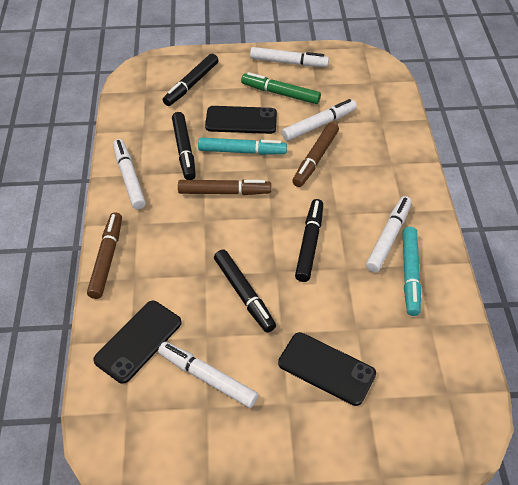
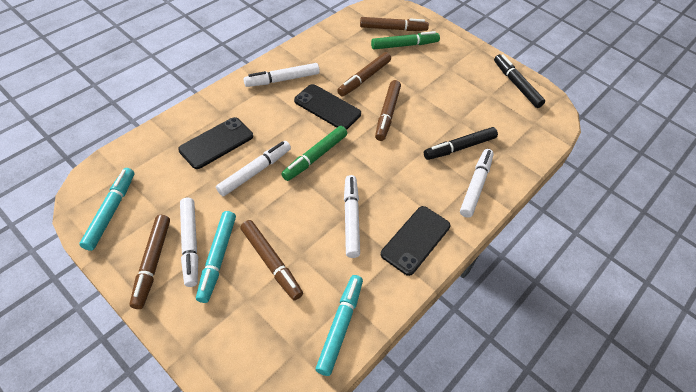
black marker: 4 -> 2
brown marker: 3 -> 5
green marker: 1 -> 2
turquoise marker: 2 -> 3

